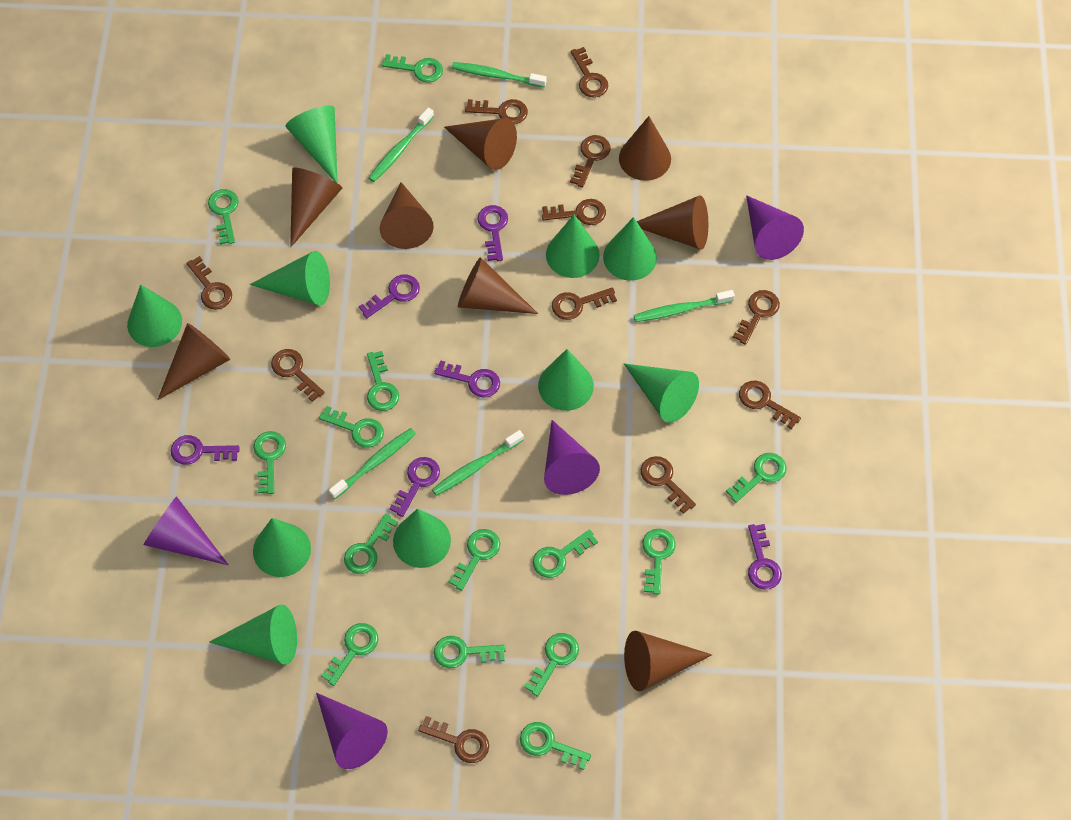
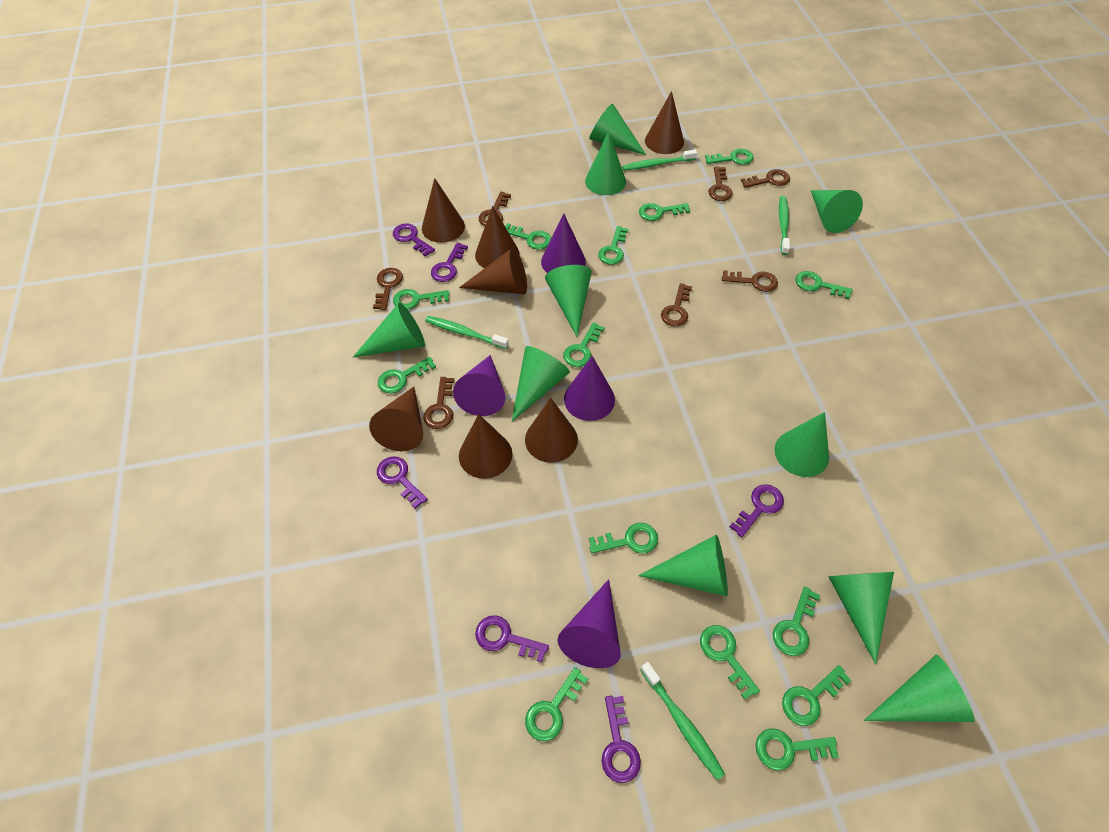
brown cone: 8 -> 7
brown key: 11 -> 7
green toothbrush: 5 -> 4

